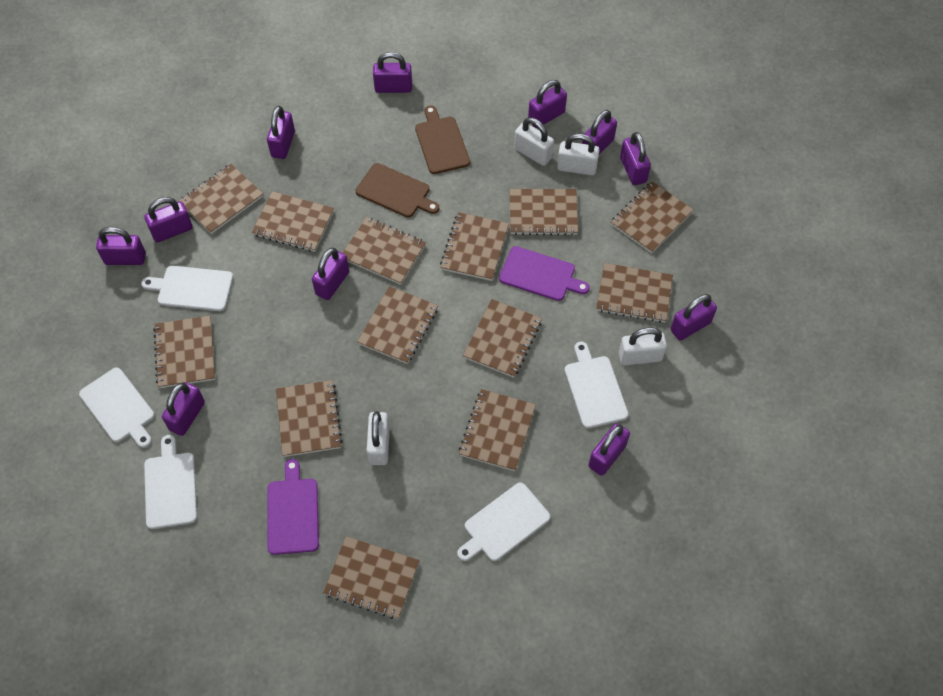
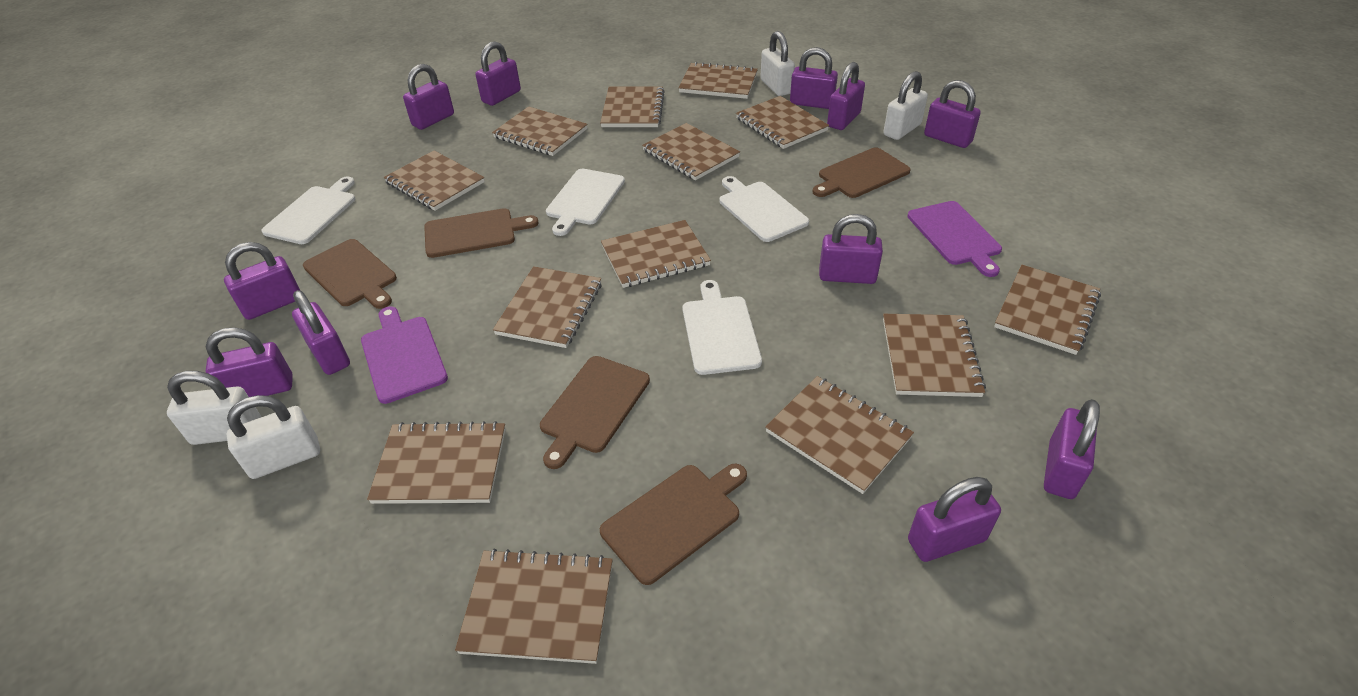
brown cutting board: 2 -> 5
white cutting board: 5 -> 4

